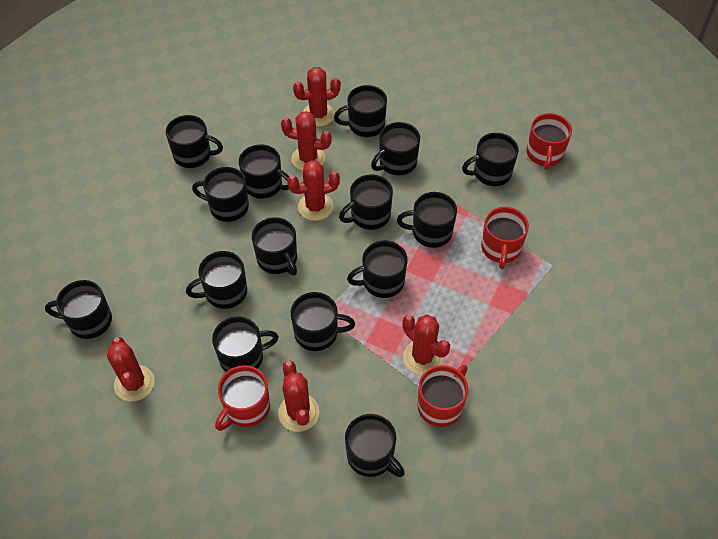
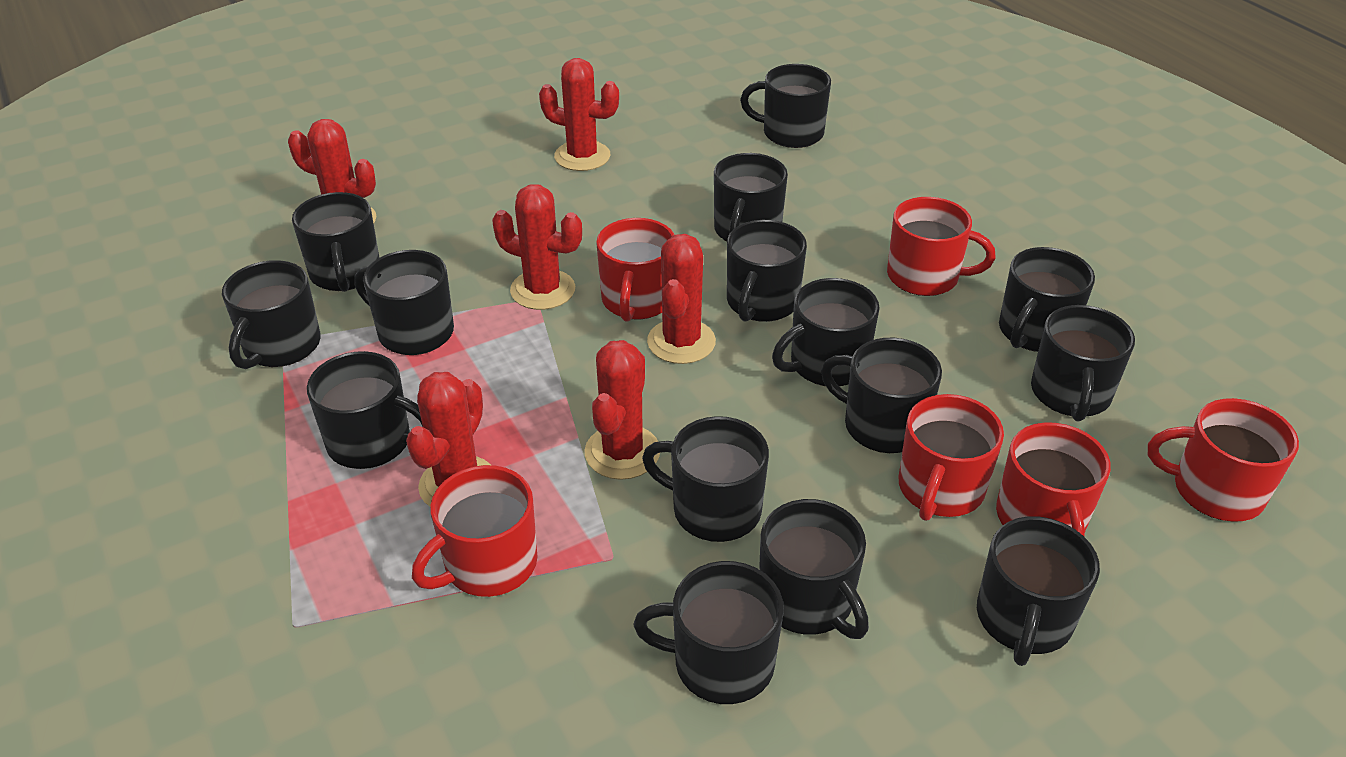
red mug: 4 -> 6

